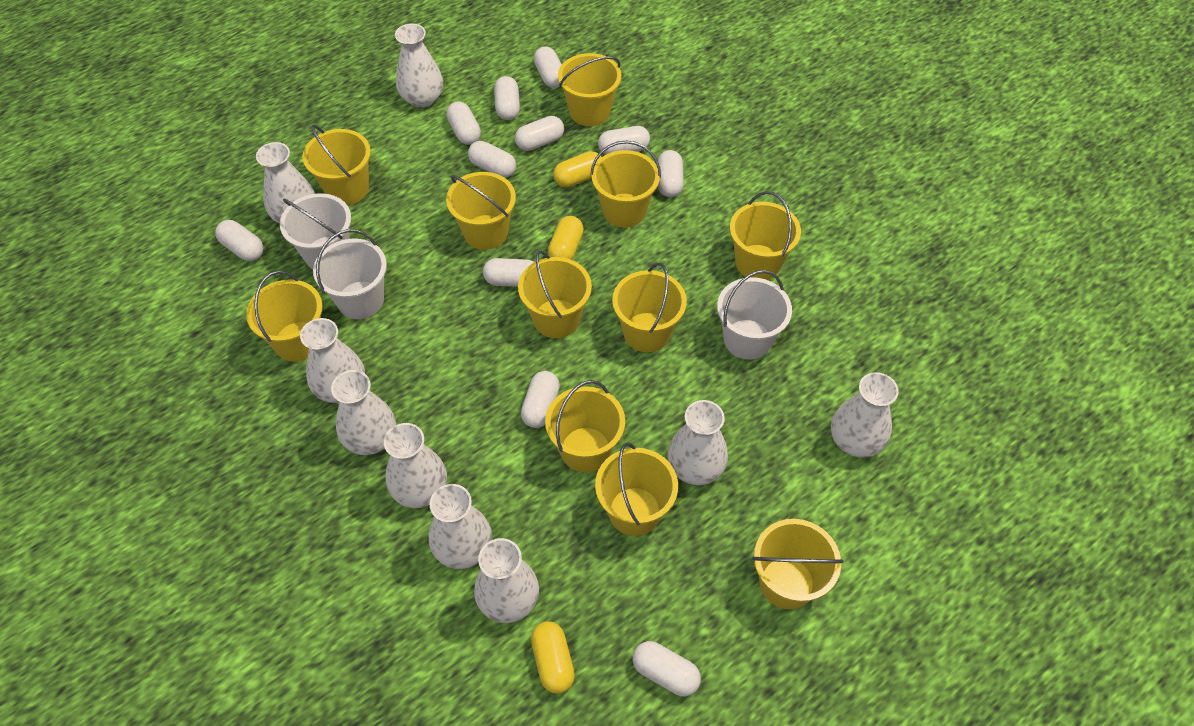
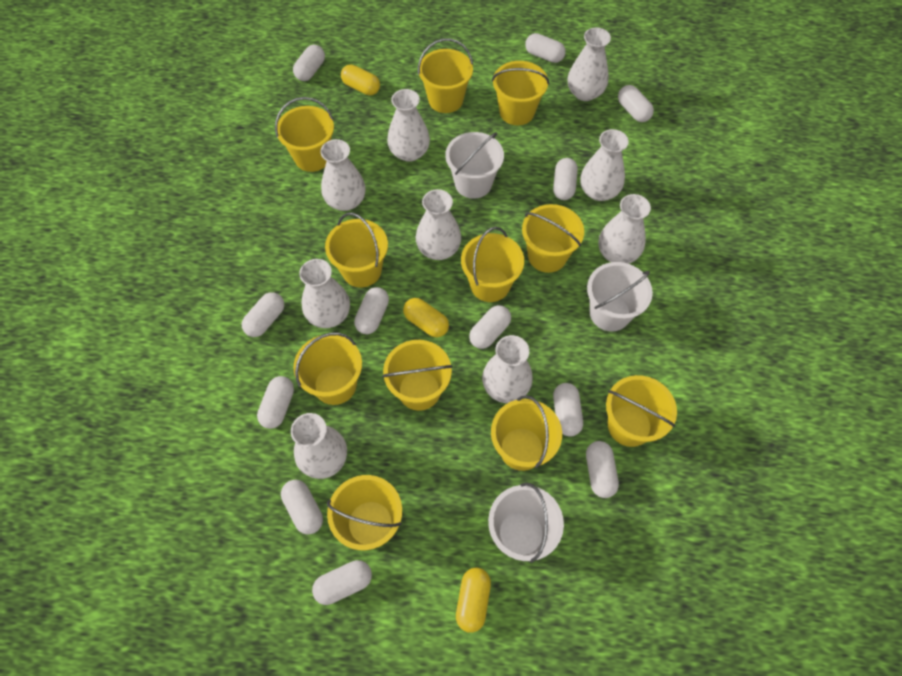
white capsule: 11 -> 12

